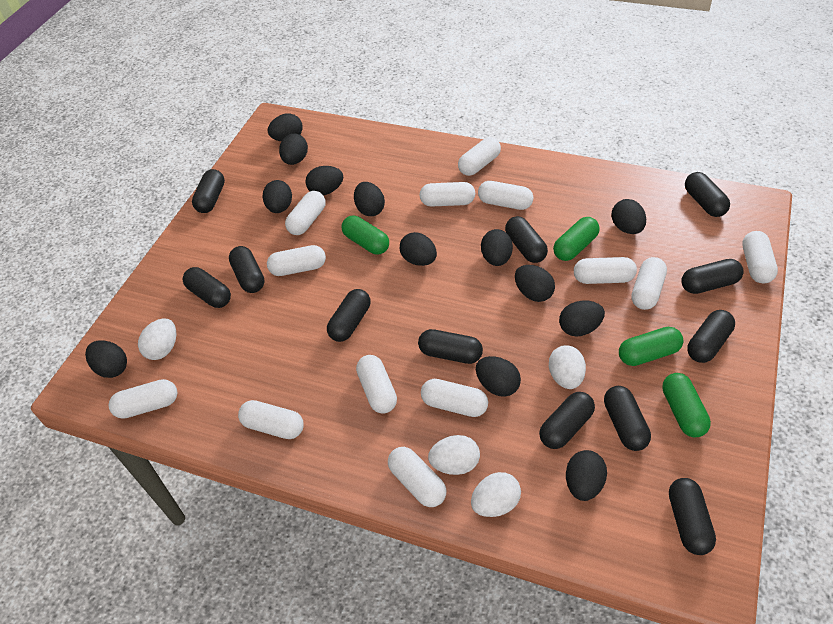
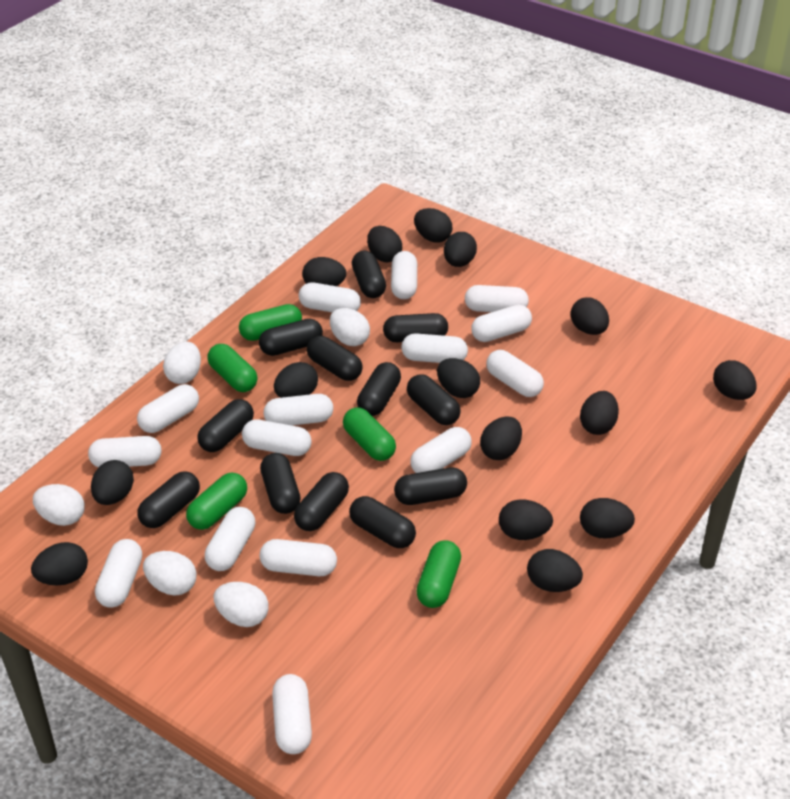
black egg: 13 -> 15
green capsule: 4 -> 5
white capsule: 13 -> 15
white egg: 4 -> 5

